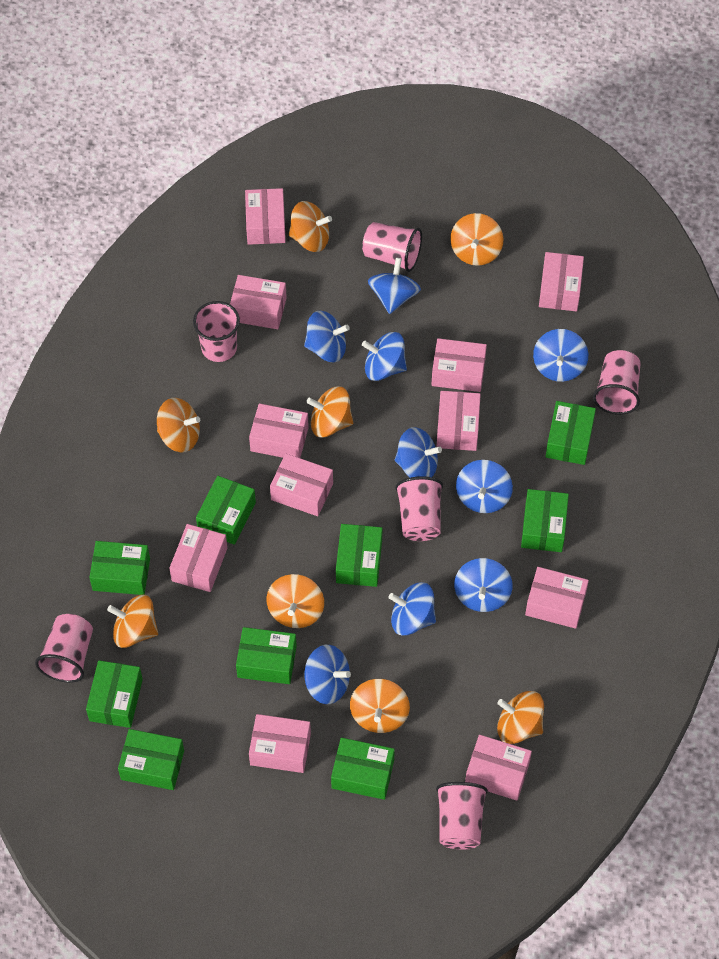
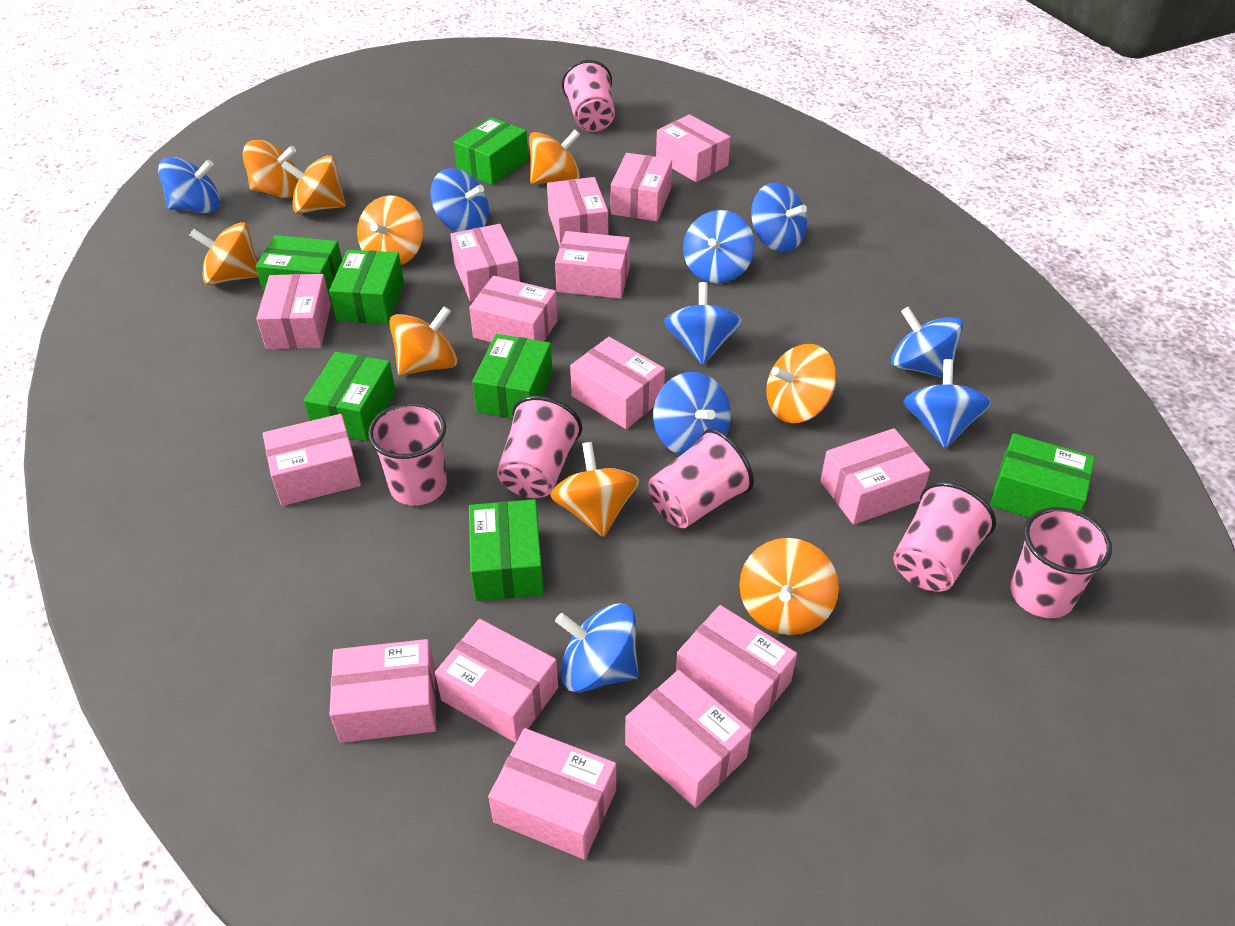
green box: 9 -> 7
orange spinning top: 8 -> 9
pink box: 11 -> 15

